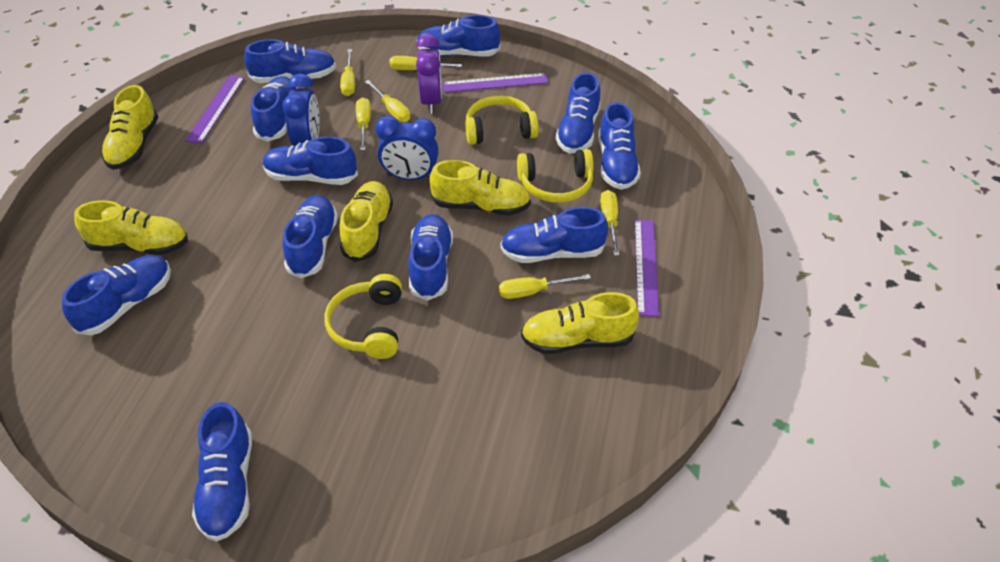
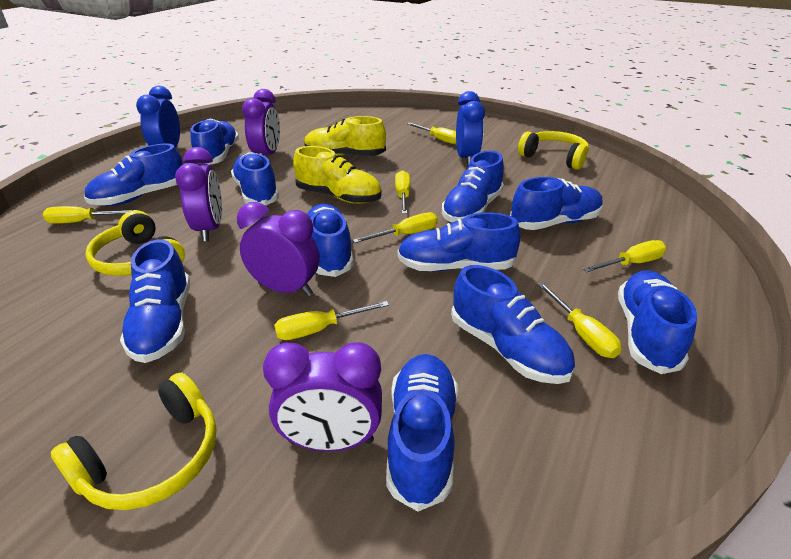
purple clock: 1 -> 4
purple ruler: 3 -> 0
yellow screwdriver: 6 -> 7
yellow shoe: 5 -> 2

